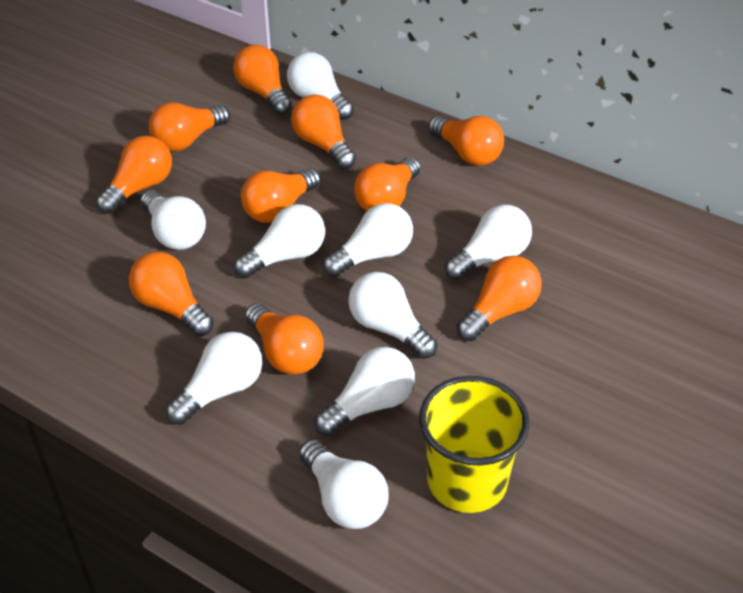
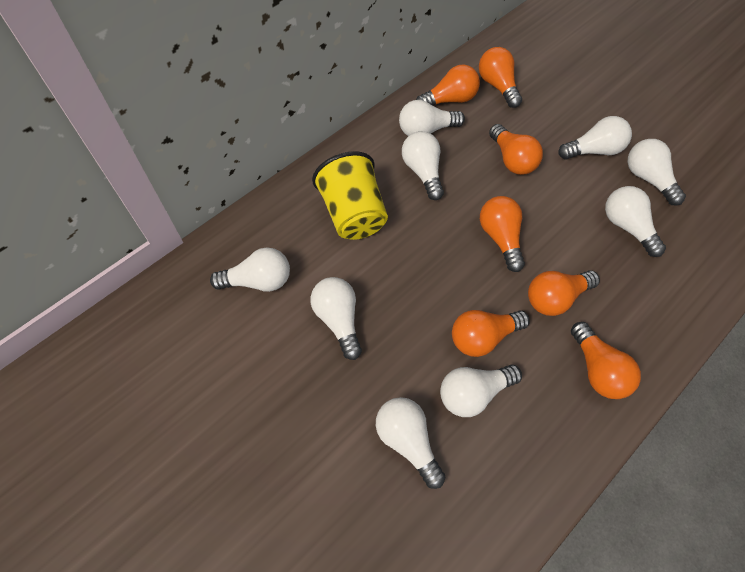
orange light bulb: 10 -> 7

